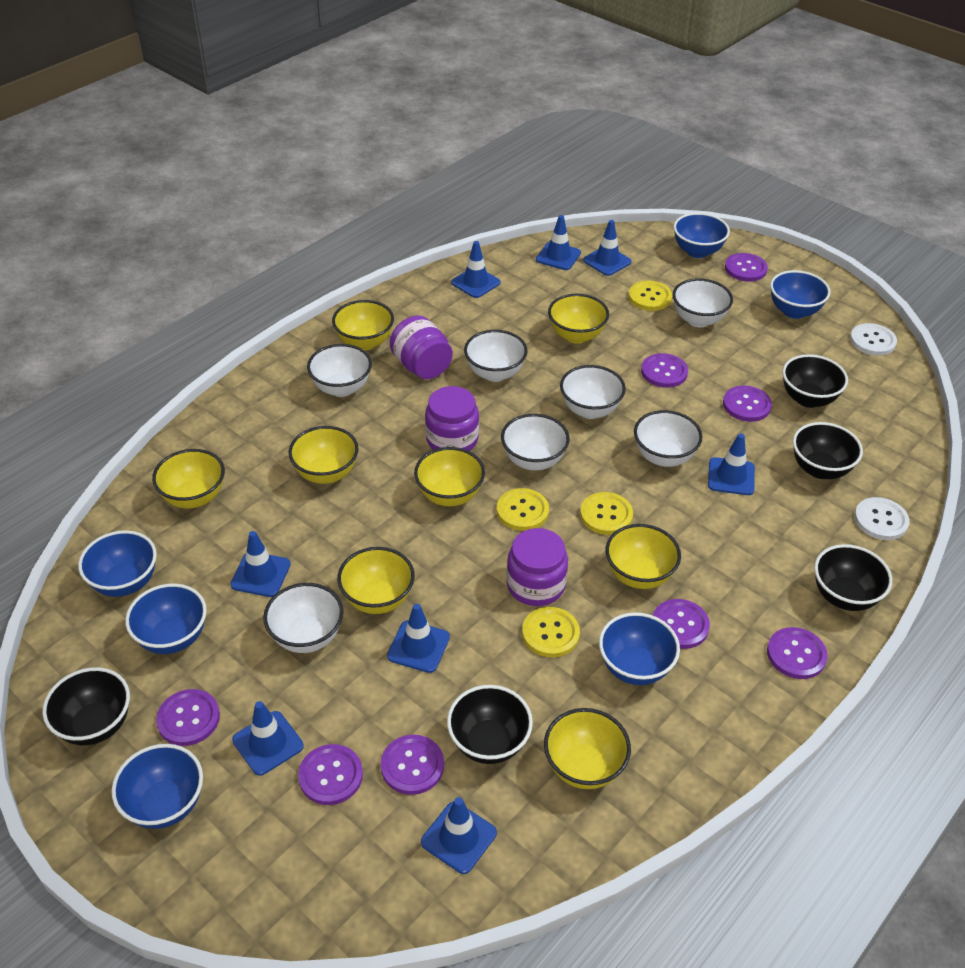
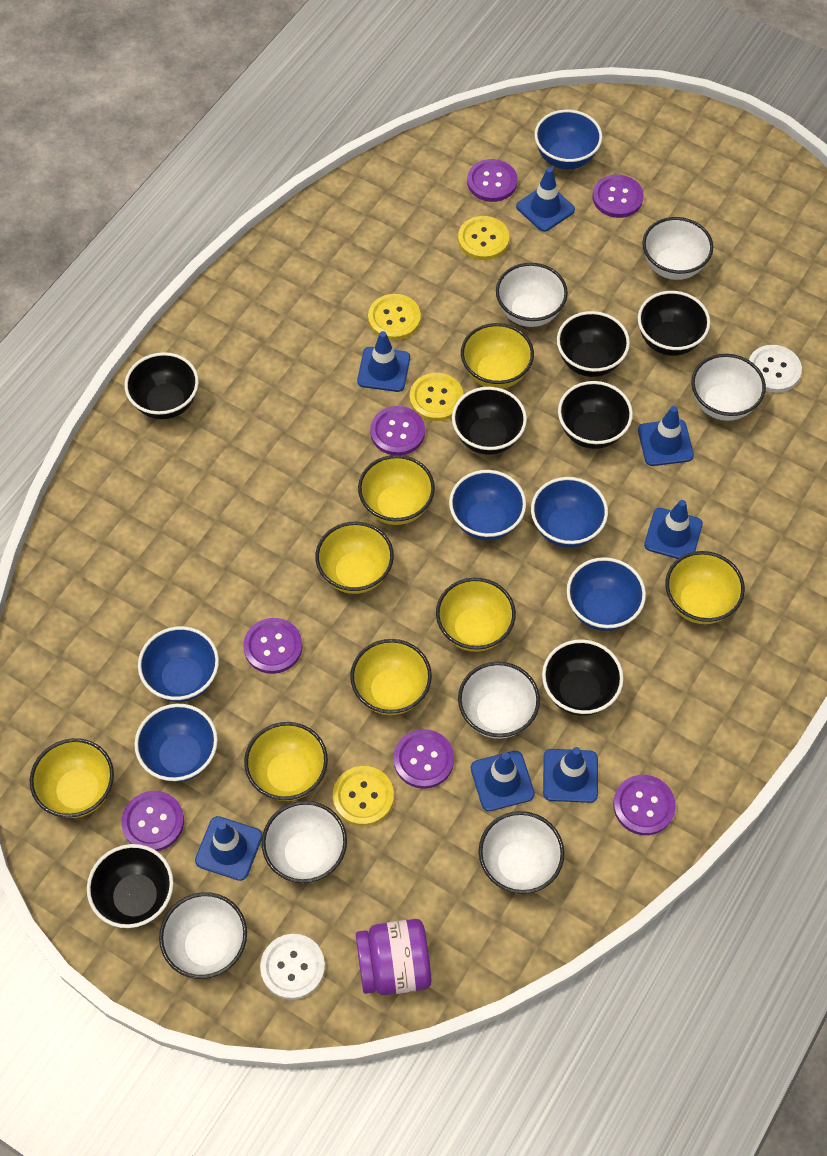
black bowl: 5 -> 7
blue traffic cone: 8 -> 7
purple button: 8 -> 7
purple jar: 3 -> 1

